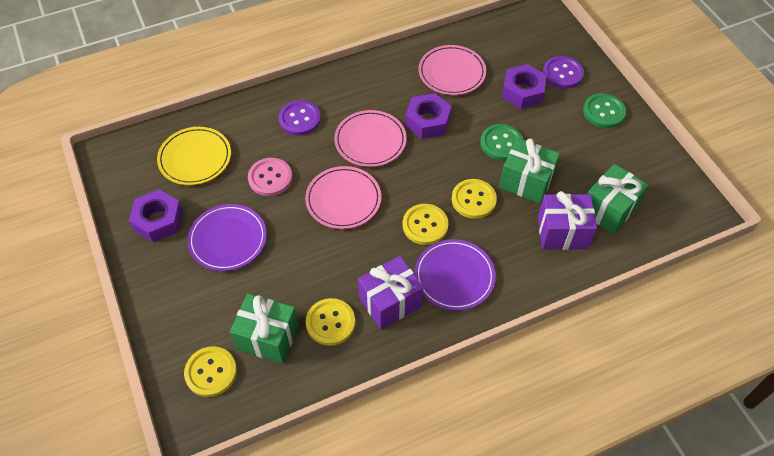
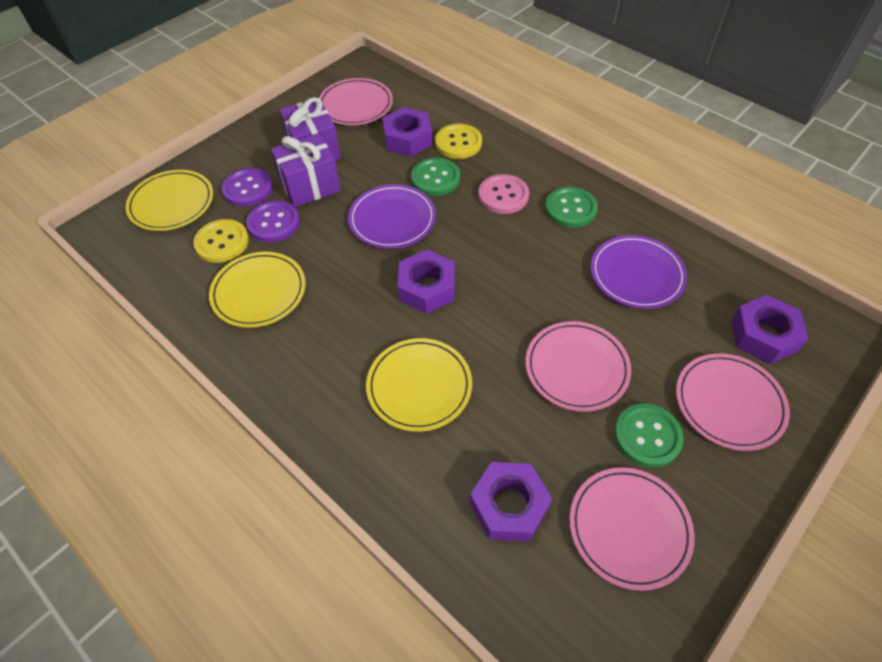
green button: 2 -> 3
green gift: 3 -> 0
pink plate: 3 -> 4
purple nut: 3 -> 4
yellow button: 4 -> 2
yellow plate: 1 -> 3

